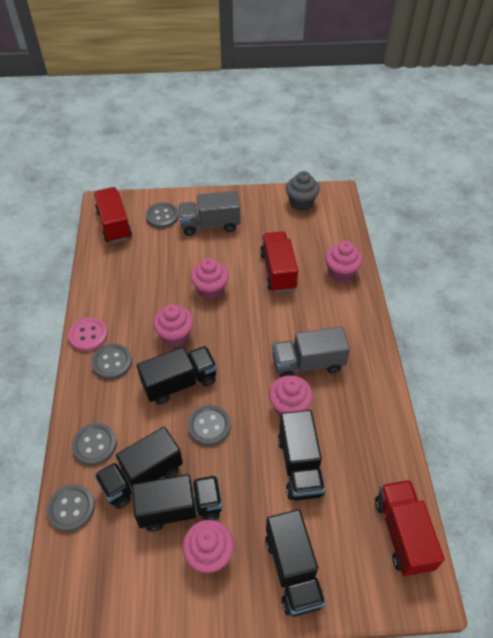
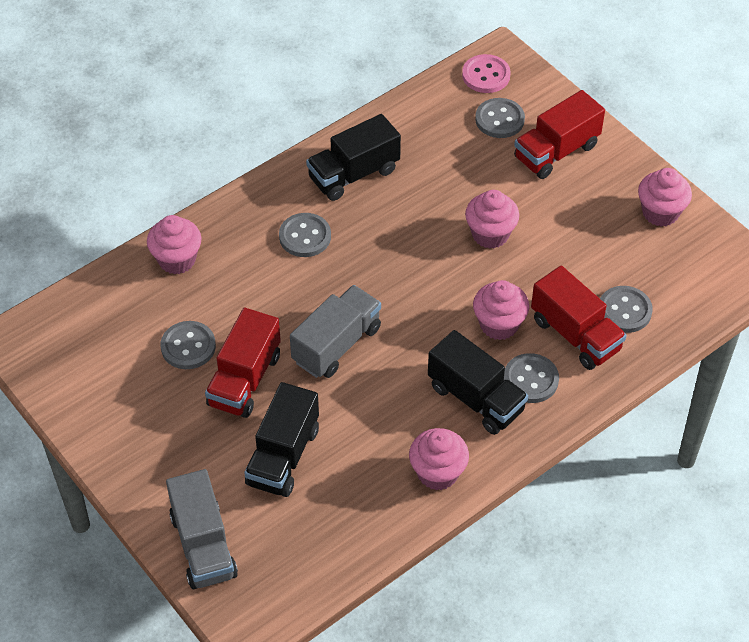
black truck: 5 -> 3
grey cupcake: 1 -> 0

